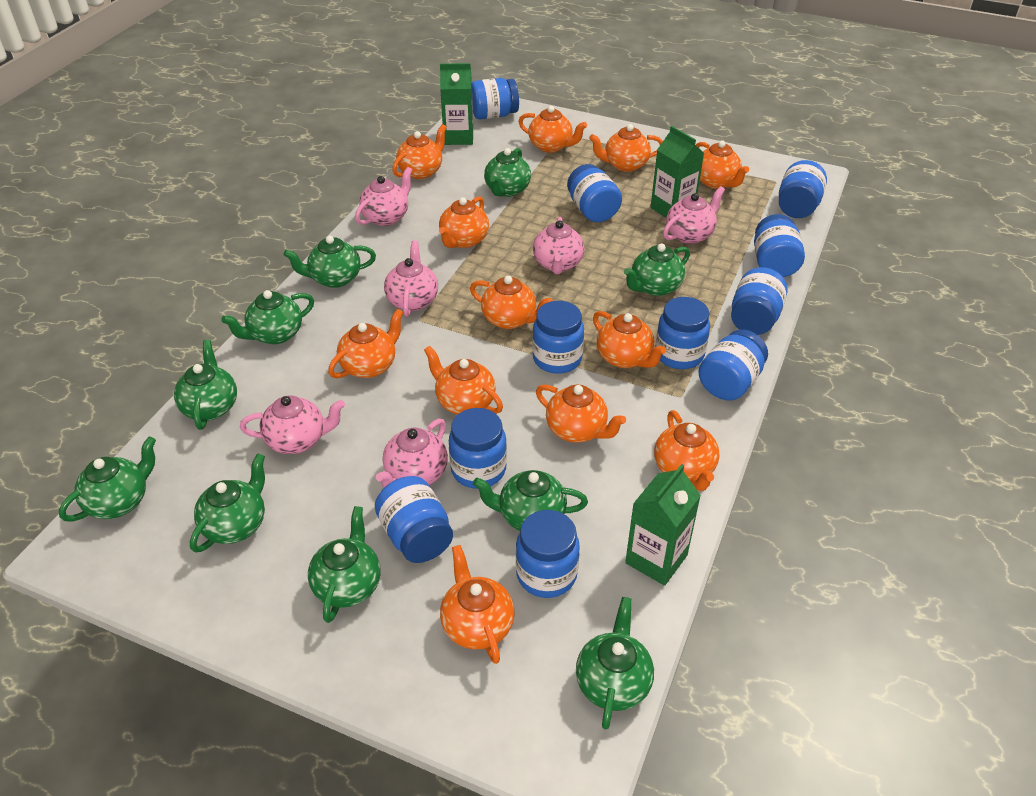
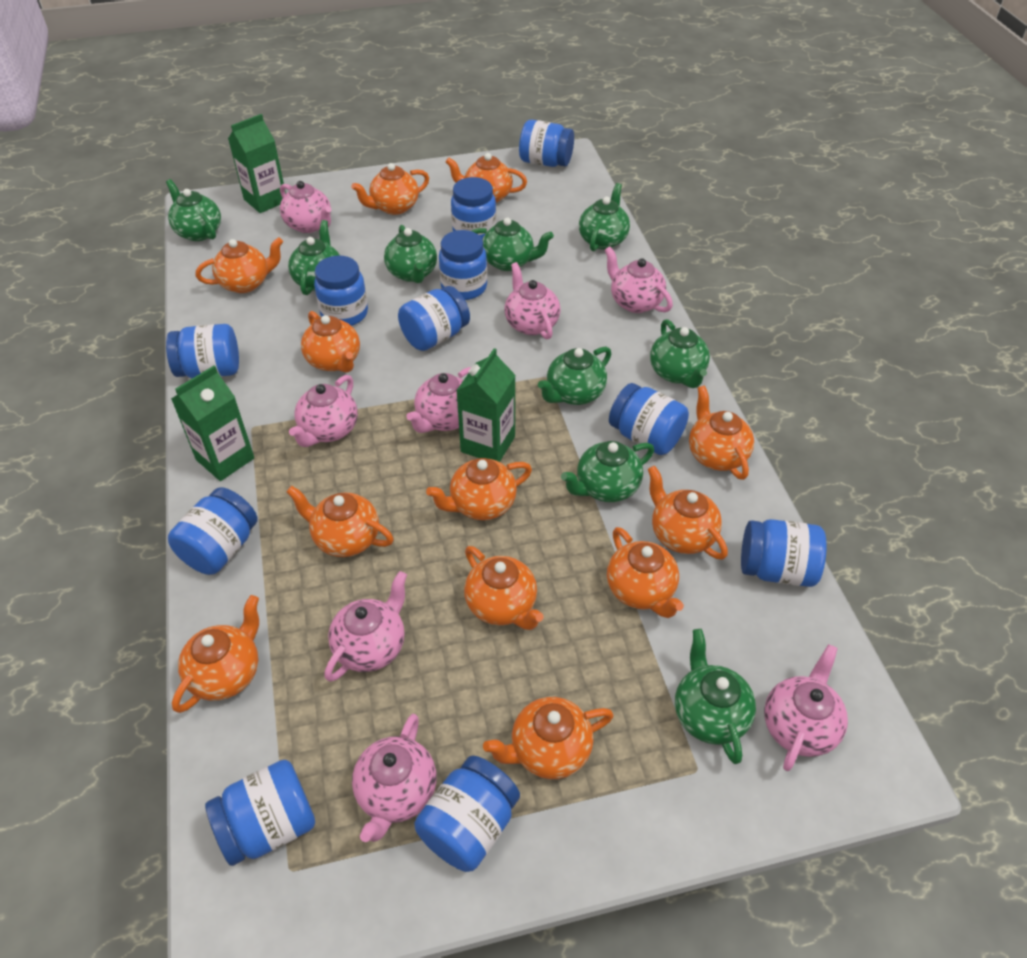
green teapot: 10 -> 9
pink teapot: 6 -> 8

